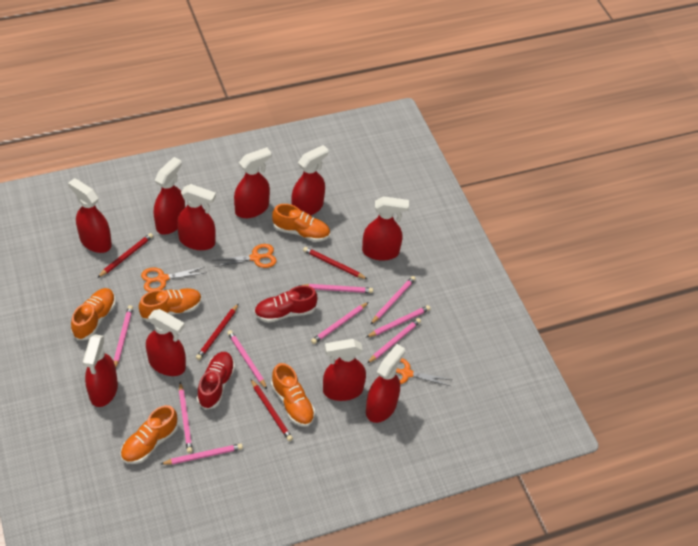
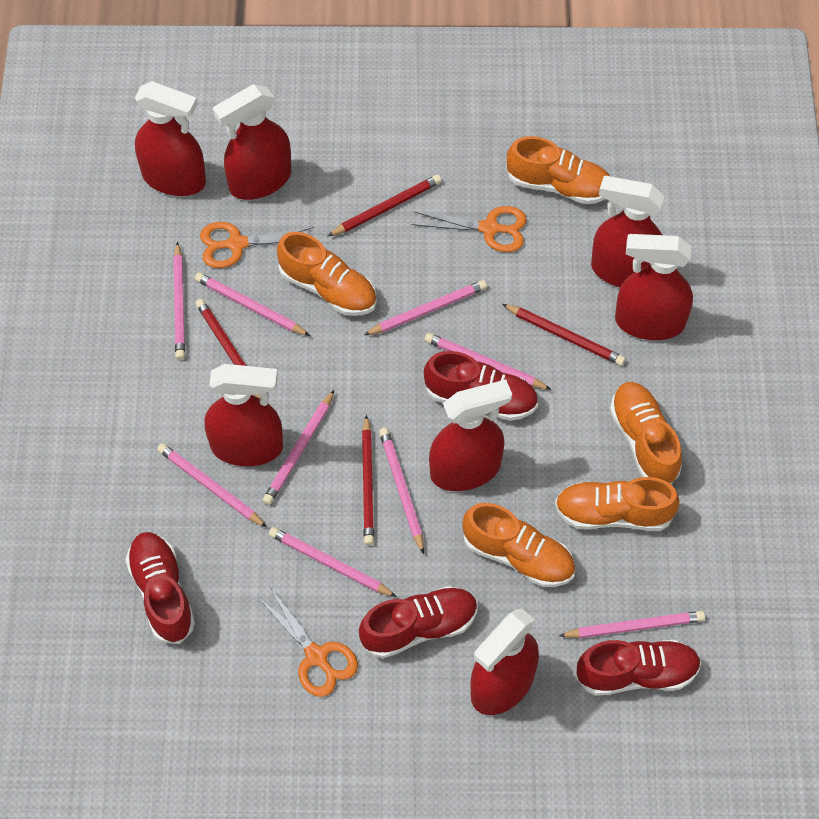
red shoe: 2 -> 4
red spray bottle: 10 -> 7

